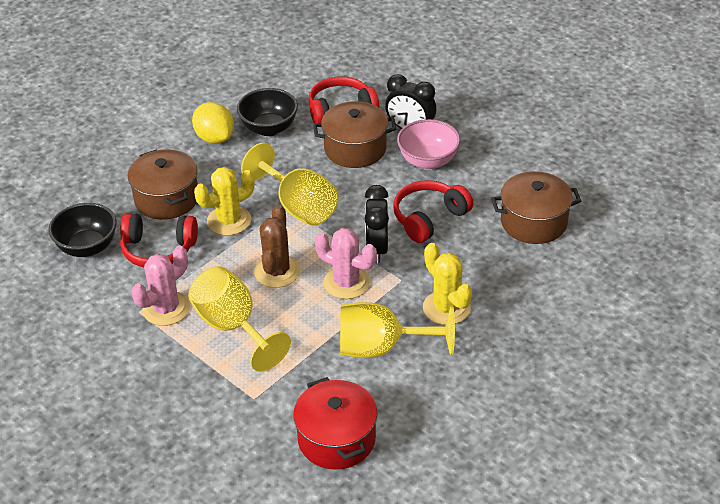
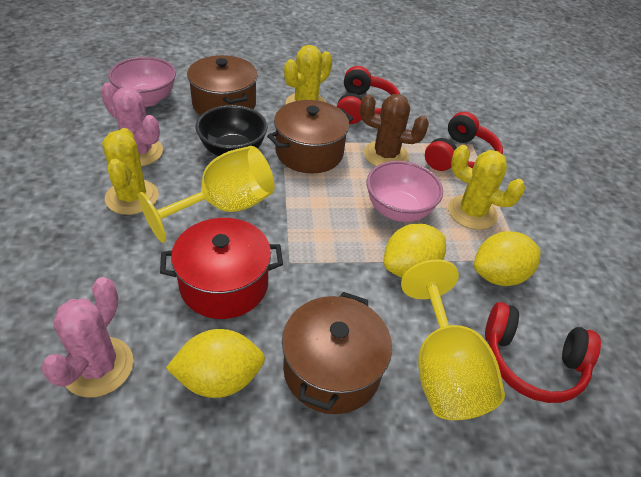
black bowl: 2 -> 1
black clock: 2 -> 0
pink bowl: 1 -> 2
yellow cactus: 2 -> 3
yellow goblet: 3 -> 2
yellow lemon: 1 -> 3

